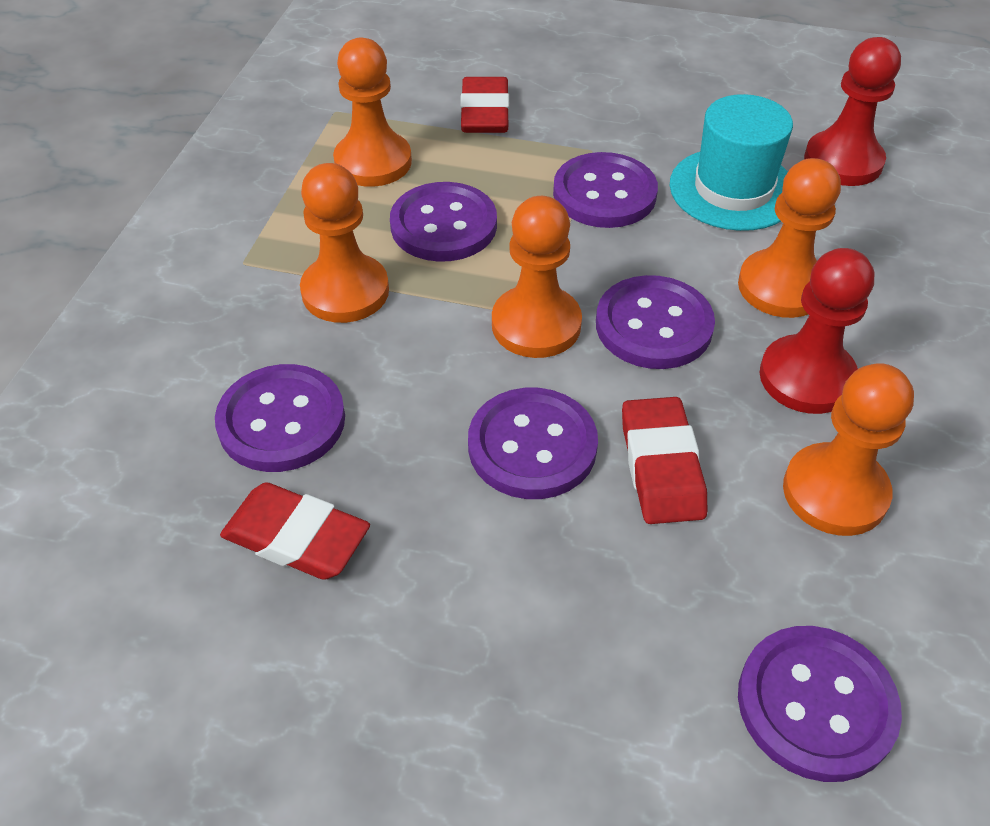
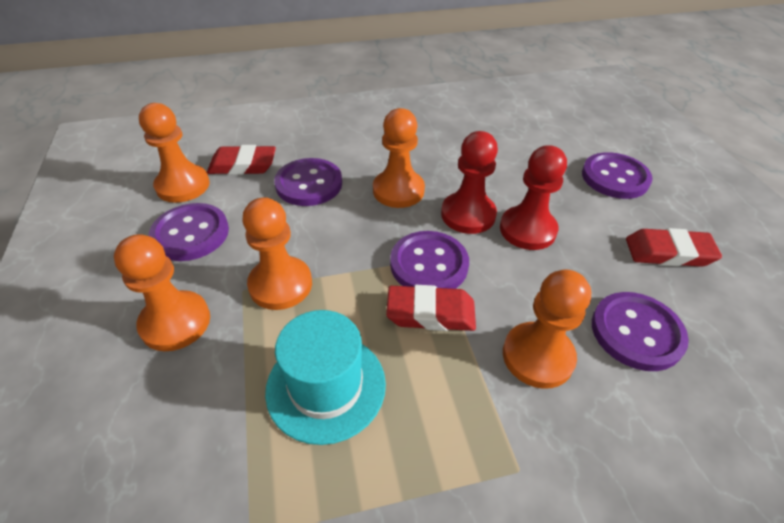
purple button: 6 -> 5

